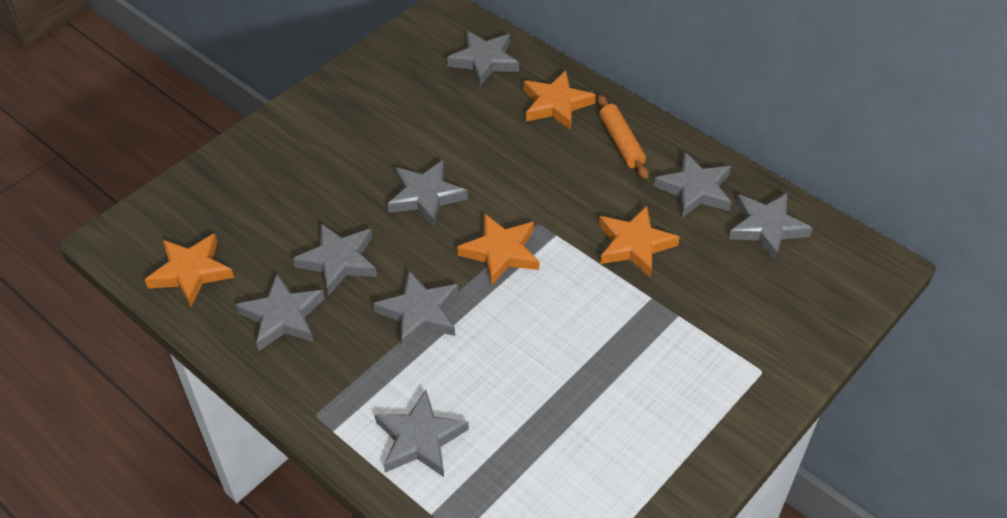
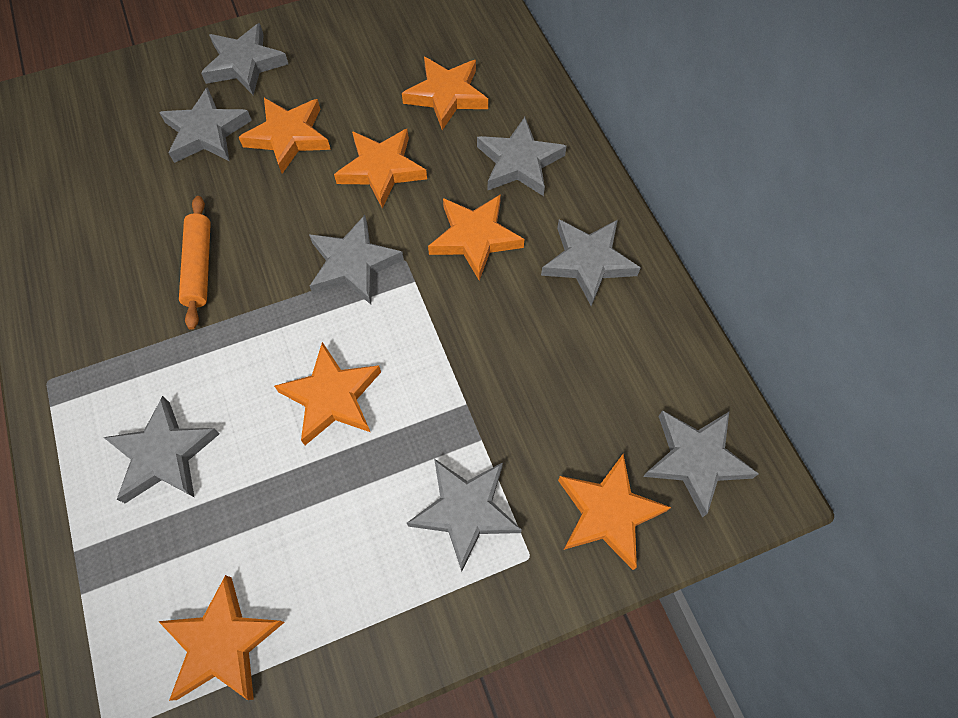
orange star: 4 -> 7

